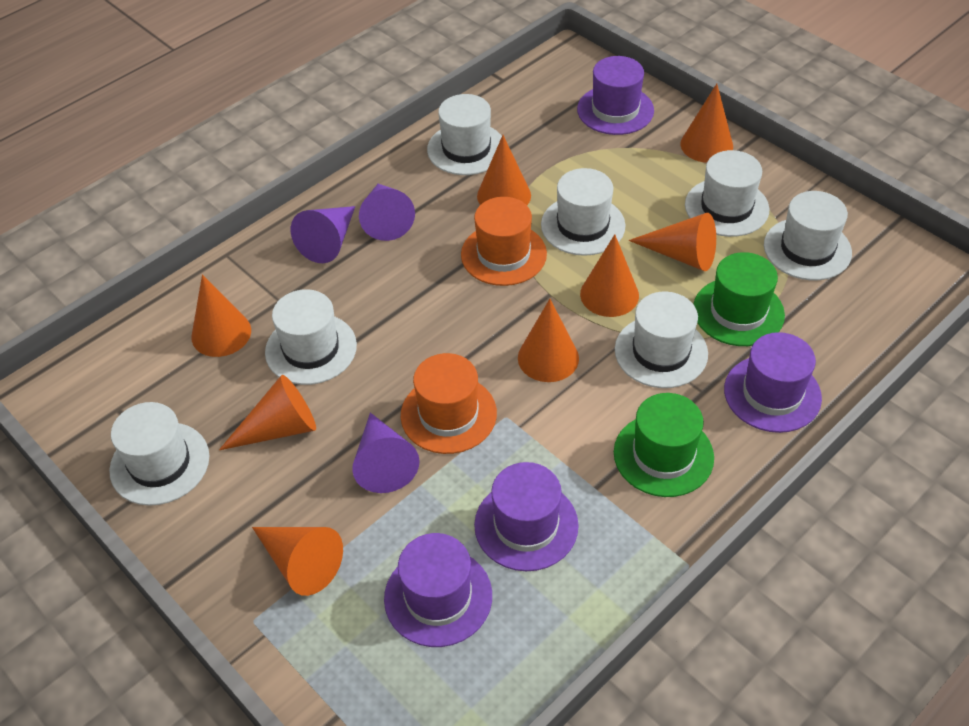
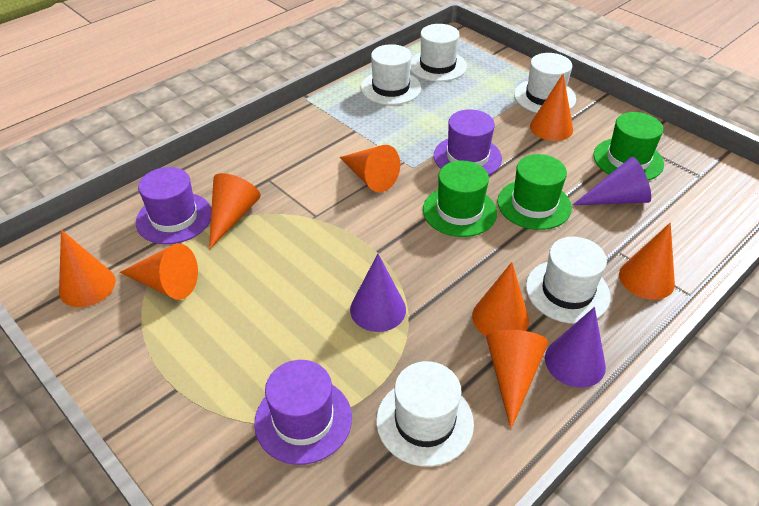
green hat: 2 -> 3
orange hat: 2 -> 0
purple hat: 4 -> 3
white hat: 7 -> 5

